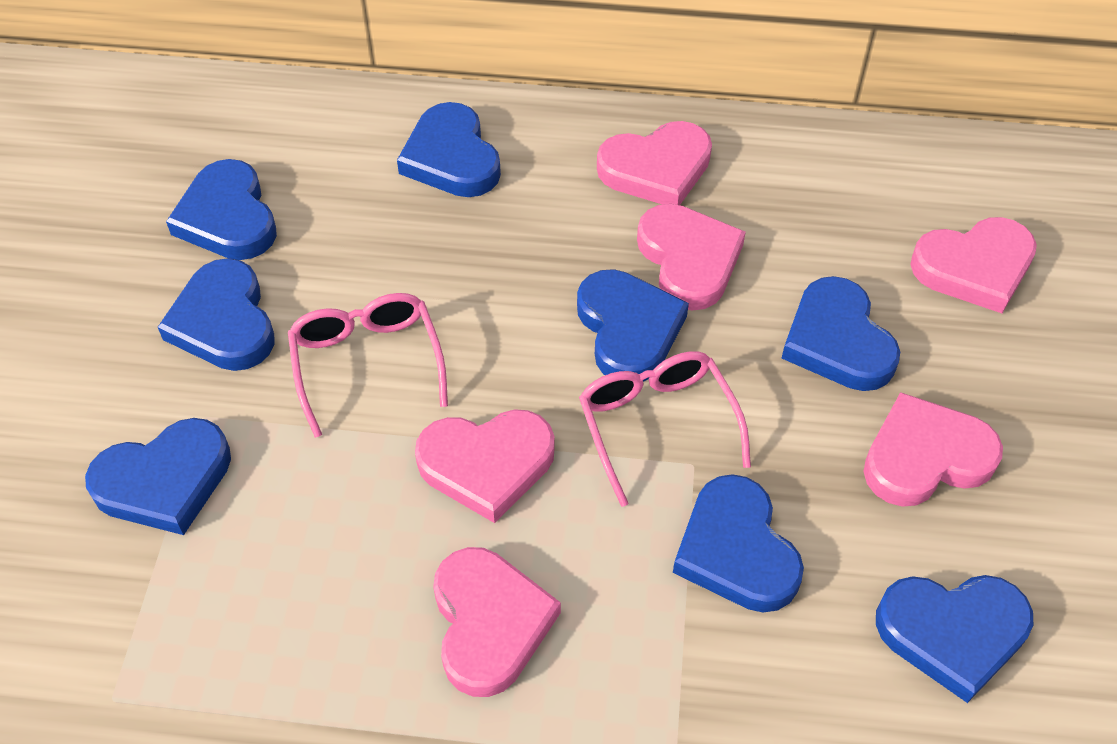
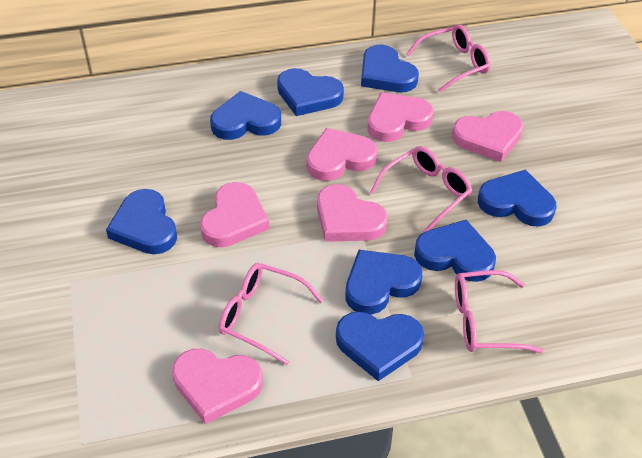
pink glasses: 2 -> 4

